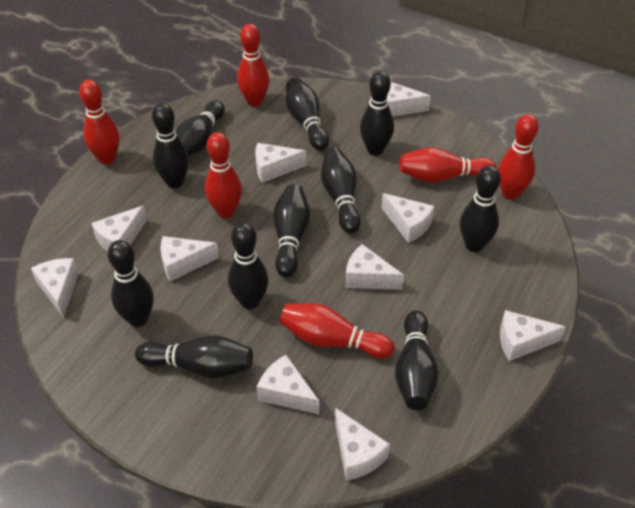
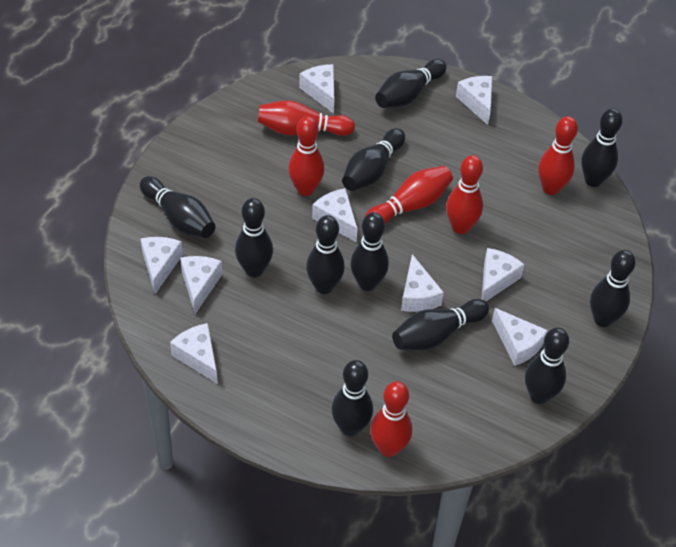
white cheese: 10 -> 9

